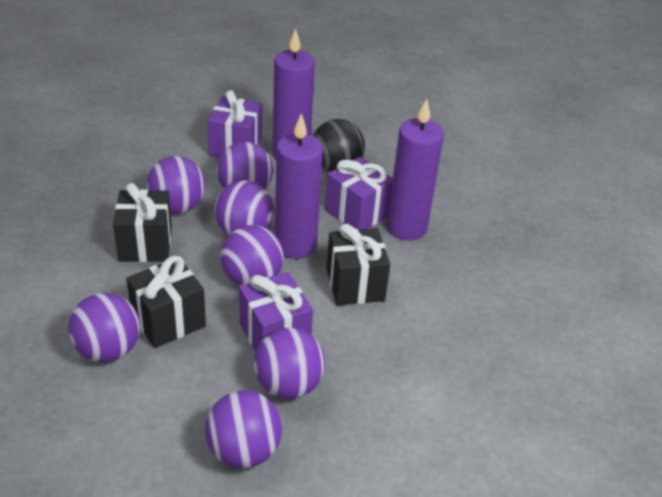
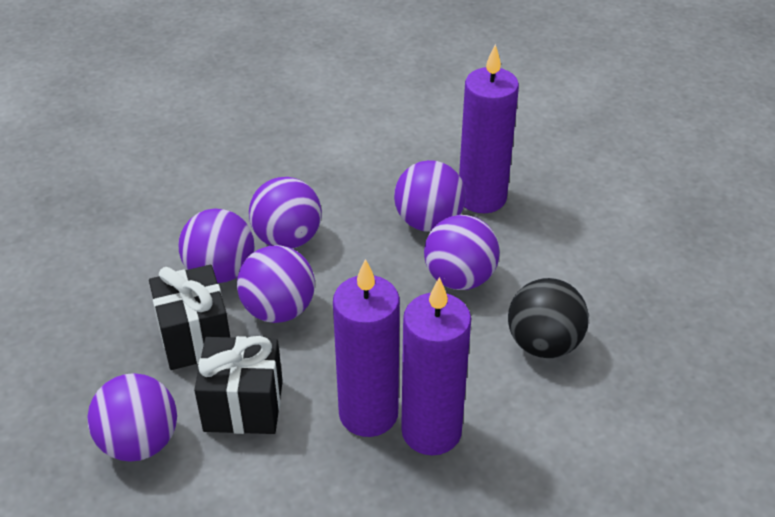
black gift: 3 -> 2
purple ball: 7 -> 6
purple gift: 3 -> 0

